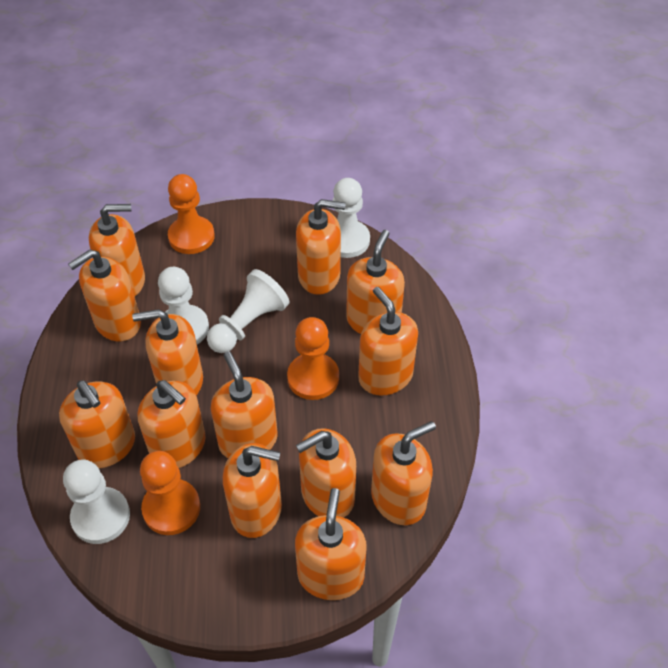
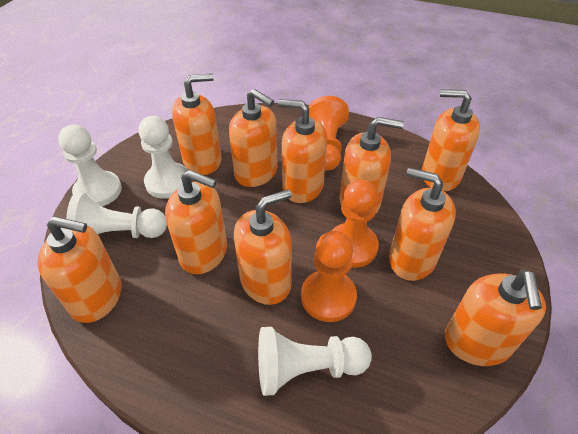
orange soap dispenser: 13 -> 10

